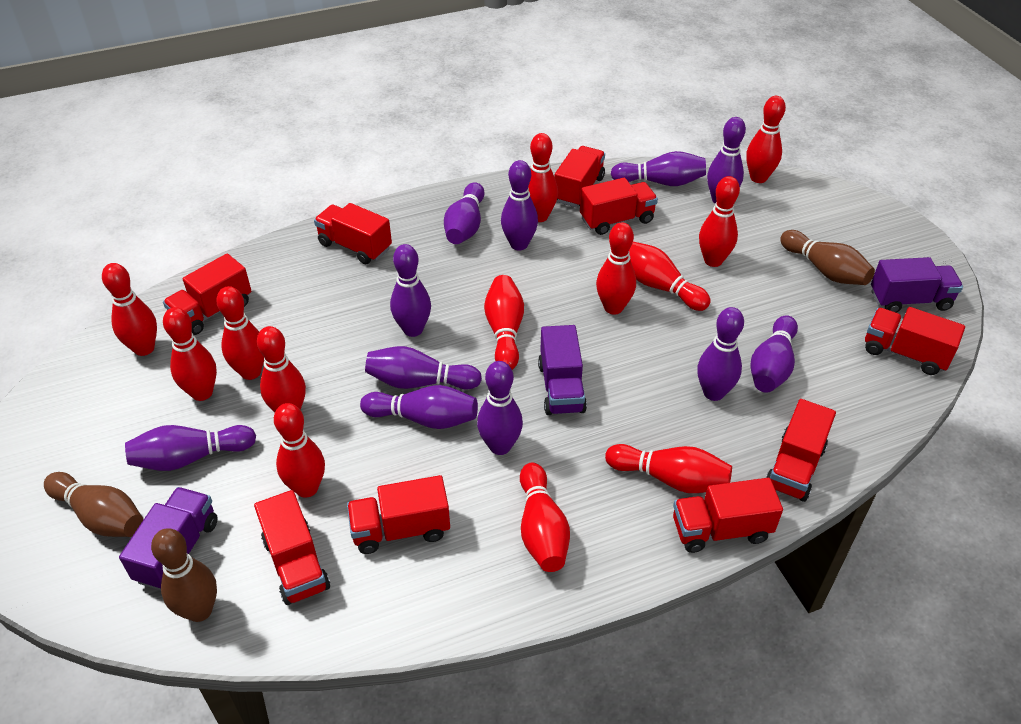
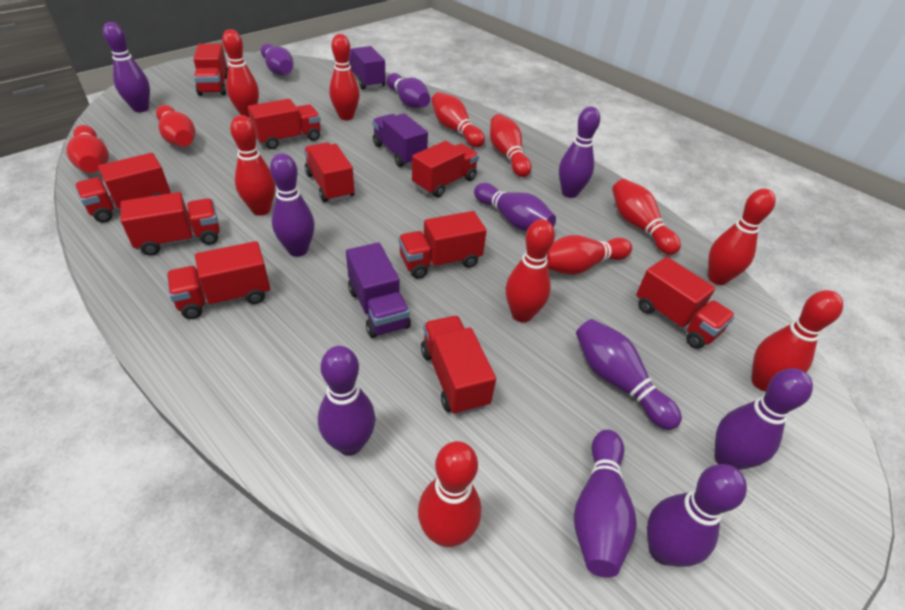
brown bowling pin: 3 -> 0
red truck: 9 -> 10

